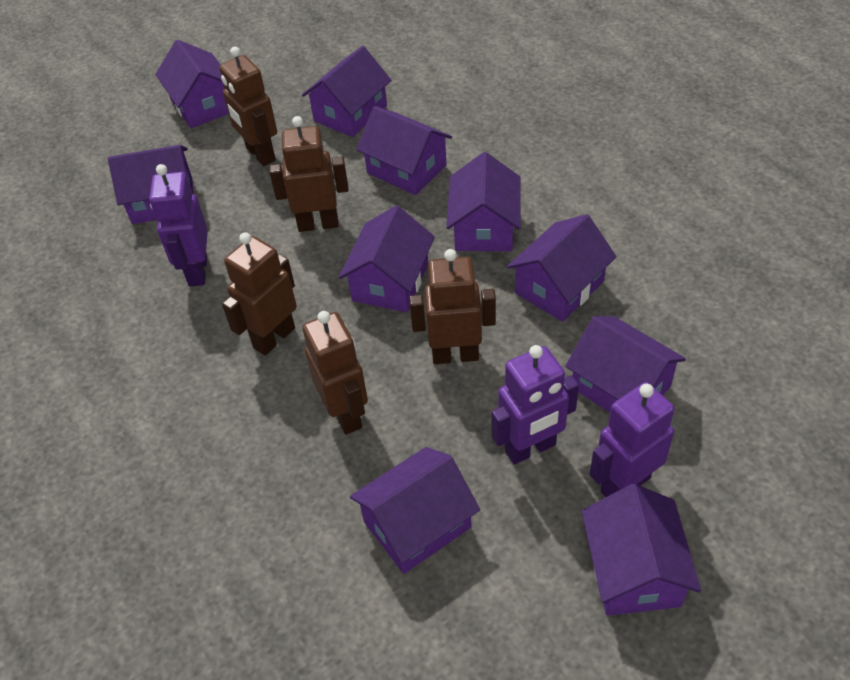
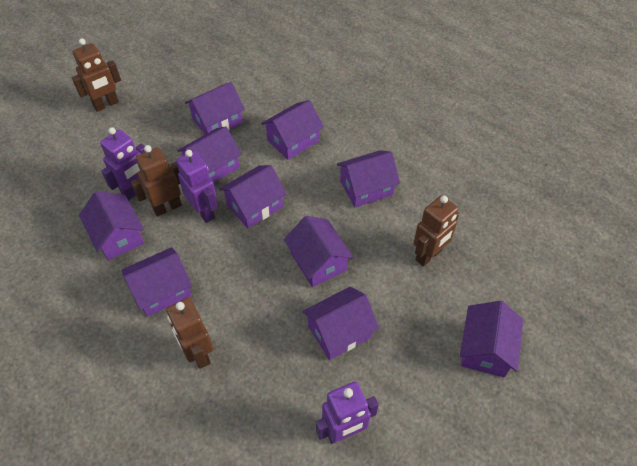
brown robot: 5 -> 4

